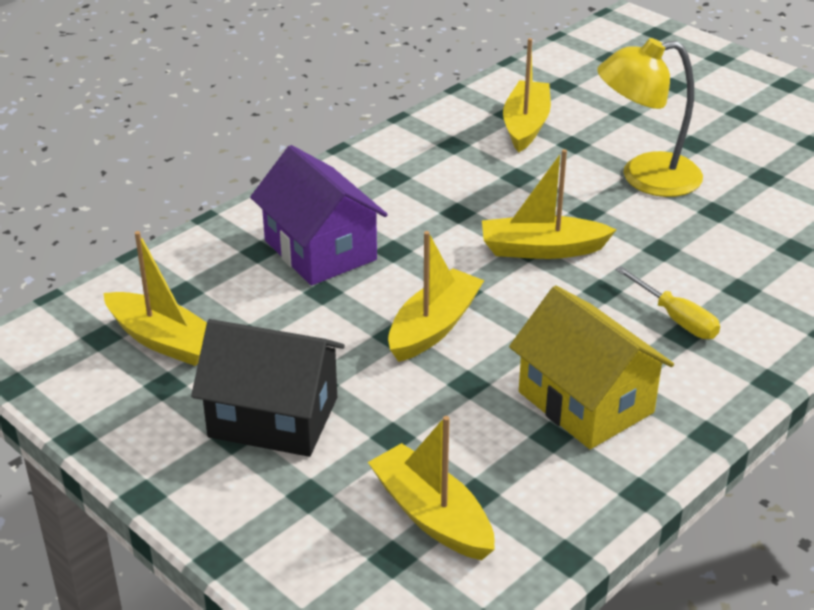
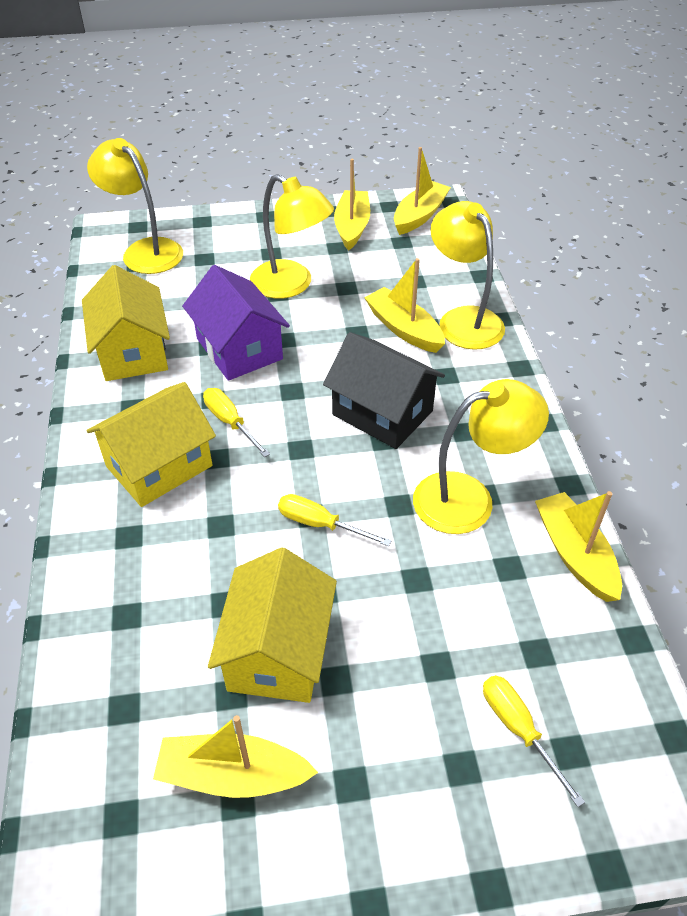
yellow house: 1 -> 3
yellow lamp: 1 -> 4
yellow screwdriver: 1 -> 3

